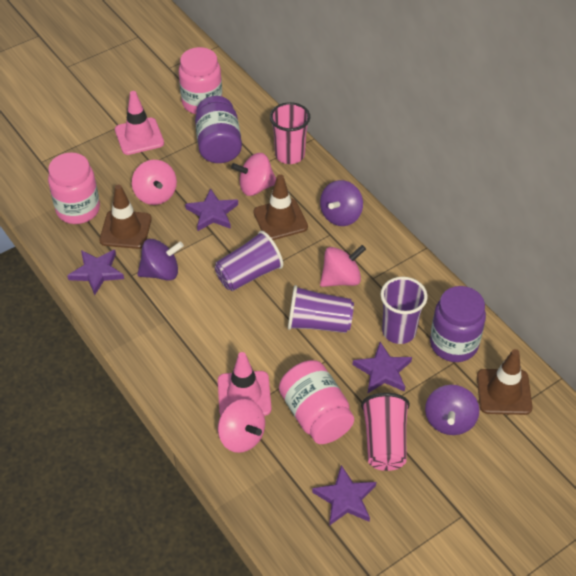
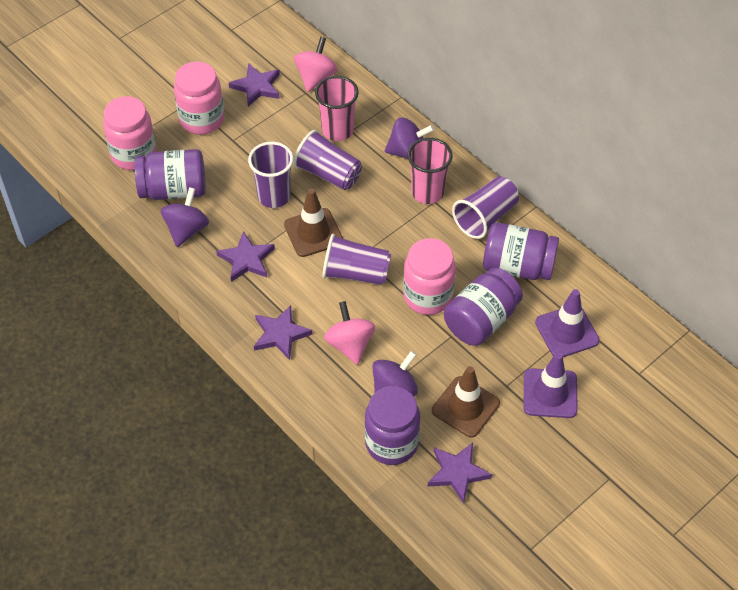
brown traffic cone: 3 -> 2
pink spinning top: 4 -> 2
pink traffic cone: 2 -> 0
purple cup: 3 -> 4
purple jar: 2 -> 4
purple traffic cone: 0 -> 2

